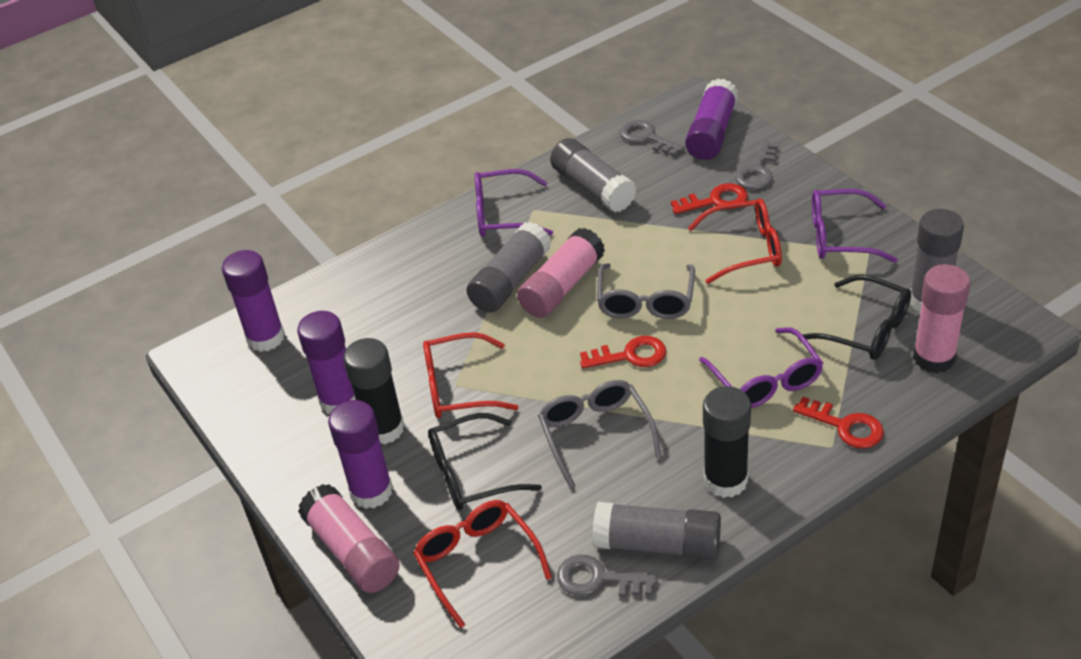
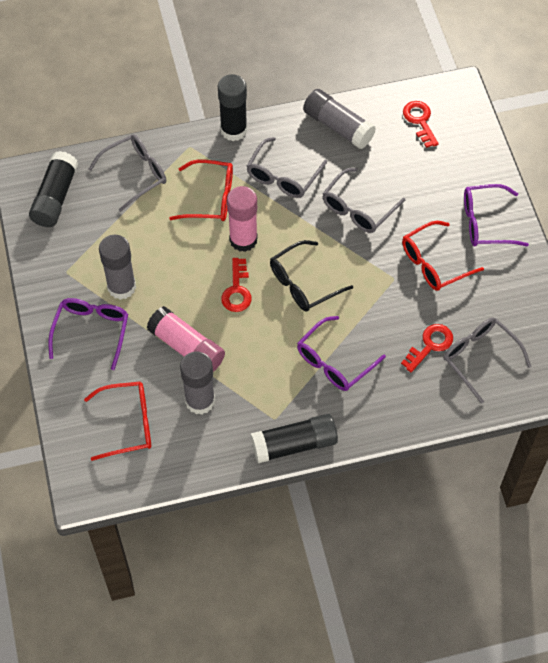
black glasses: 2 -> 1
black glue stick: 2 -> 3
grey glasses: 2 -> 4
grey glue stick: 4 -> 3
grey key: 3 -> 0
pink glue stick: 3 -> 2
purple glue stick: 4 -> 0

